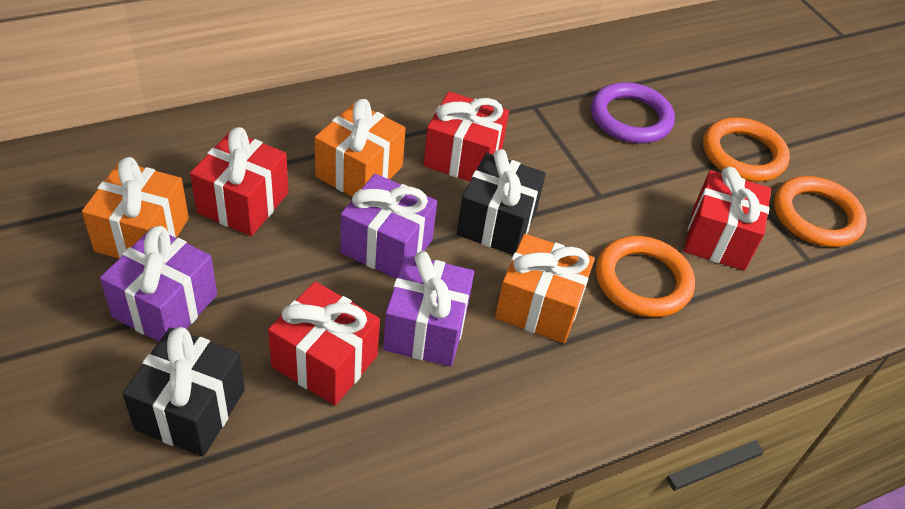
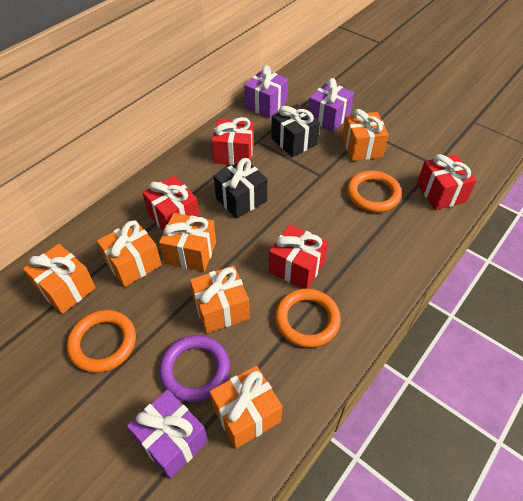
orange gift: 3 -> 6

